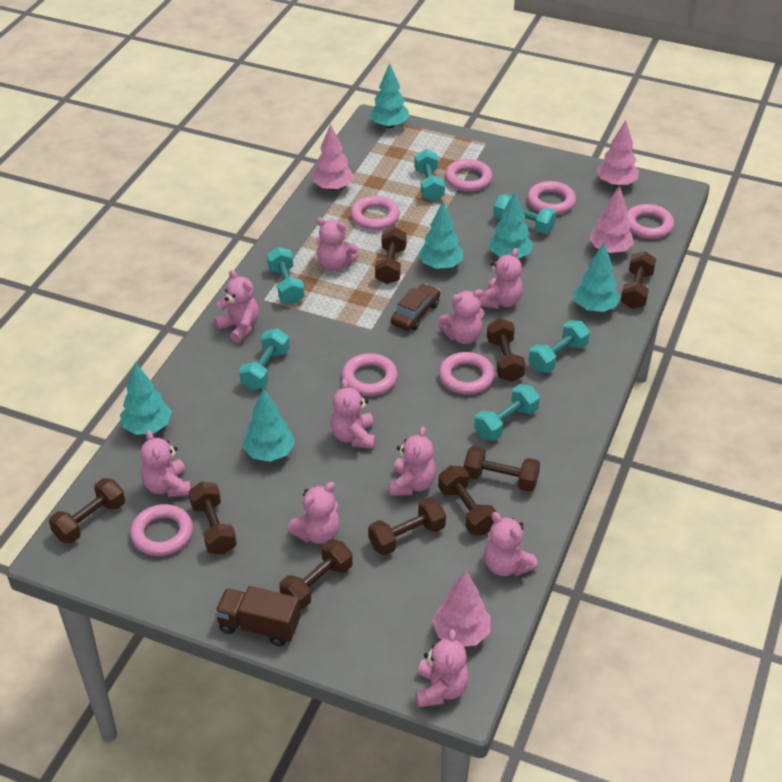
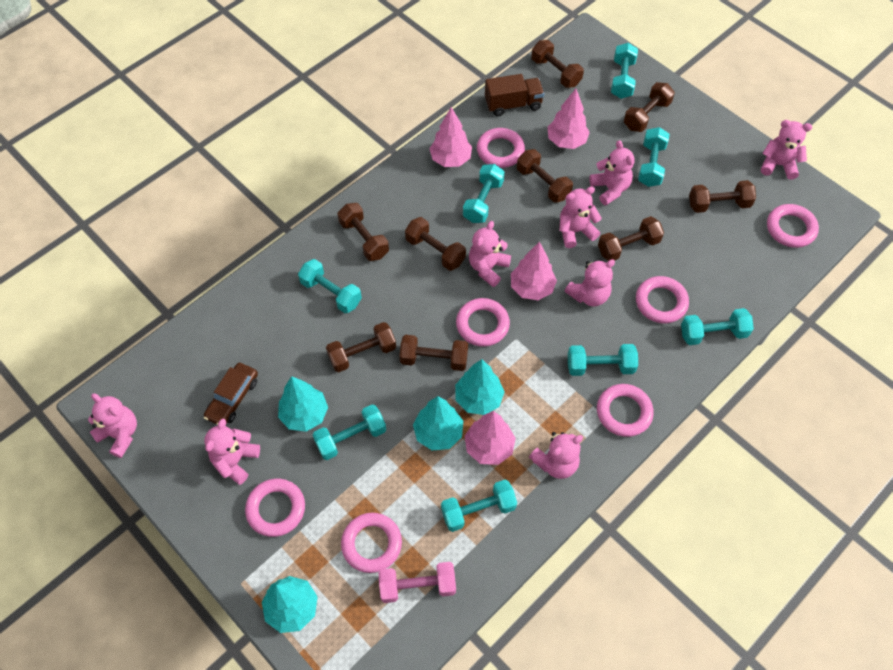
pink dumbbell: 0 -> 1
pink teddy bear: 10 -> 8
turquoise dumbbell: 6 -> 8
turquoise tree: 6 -> 4

